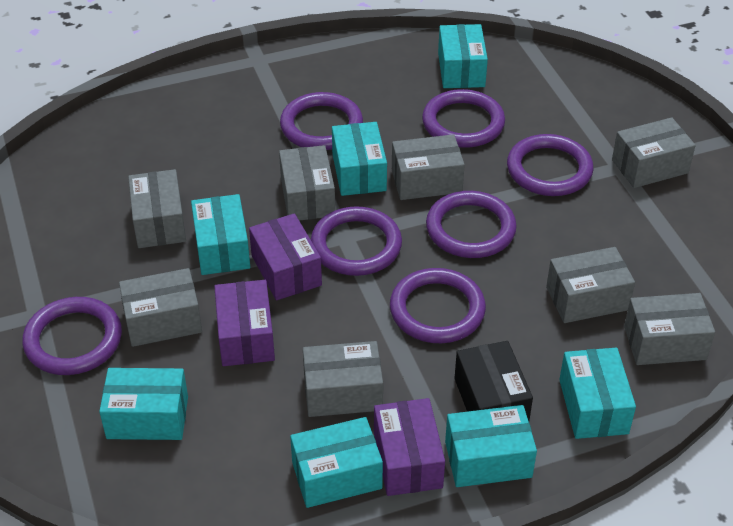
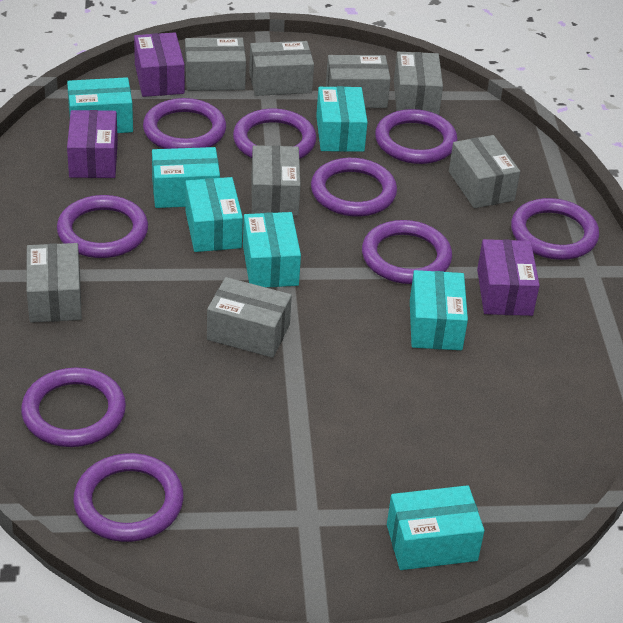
black box: 1 -> 0
purple ring: 7 -> 9

